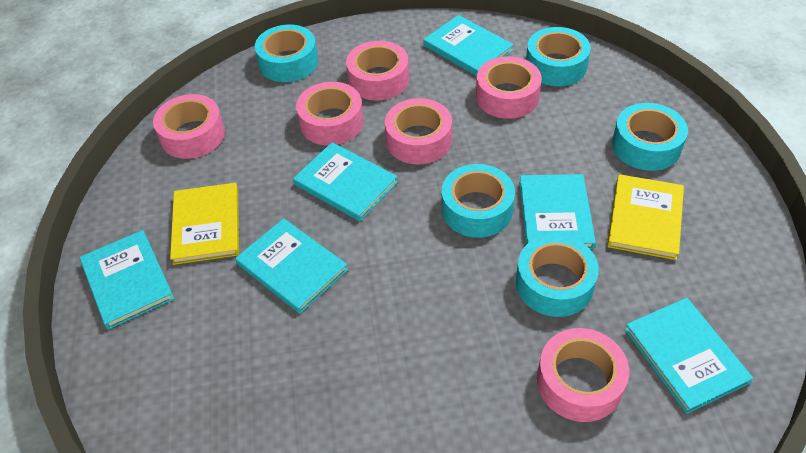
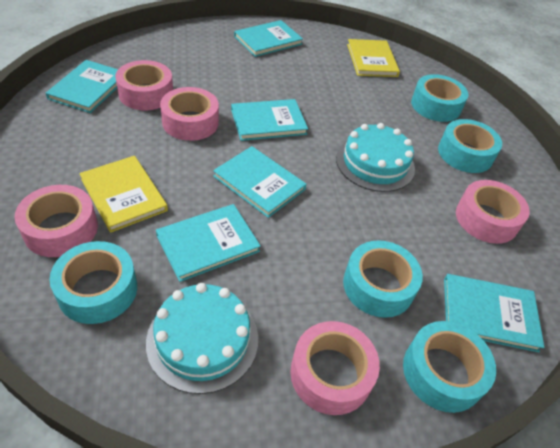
pink tape: 6 -> 5
turquoise cake: 0 -> 2

